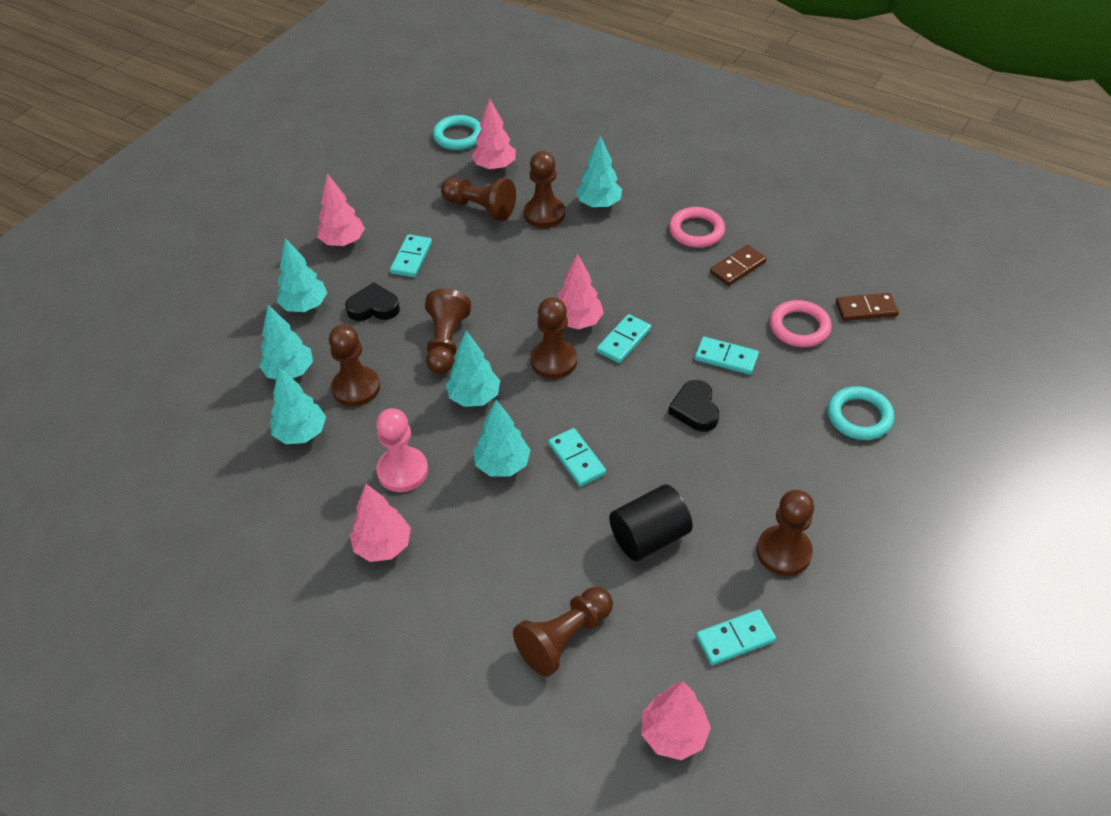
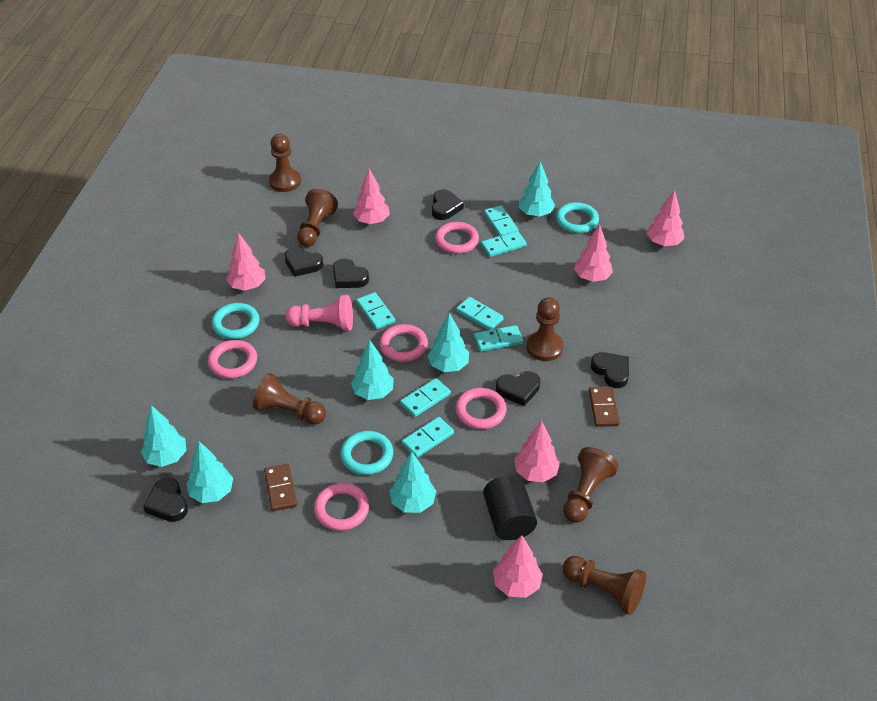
black heart: 2 -> 6
brown pawn: 7 -> 6
pink ring: 2 -> 5
pink tree: 5 -> 6
turquoise domino: 5 -> 7
turquoise ring: 2 -> 3

